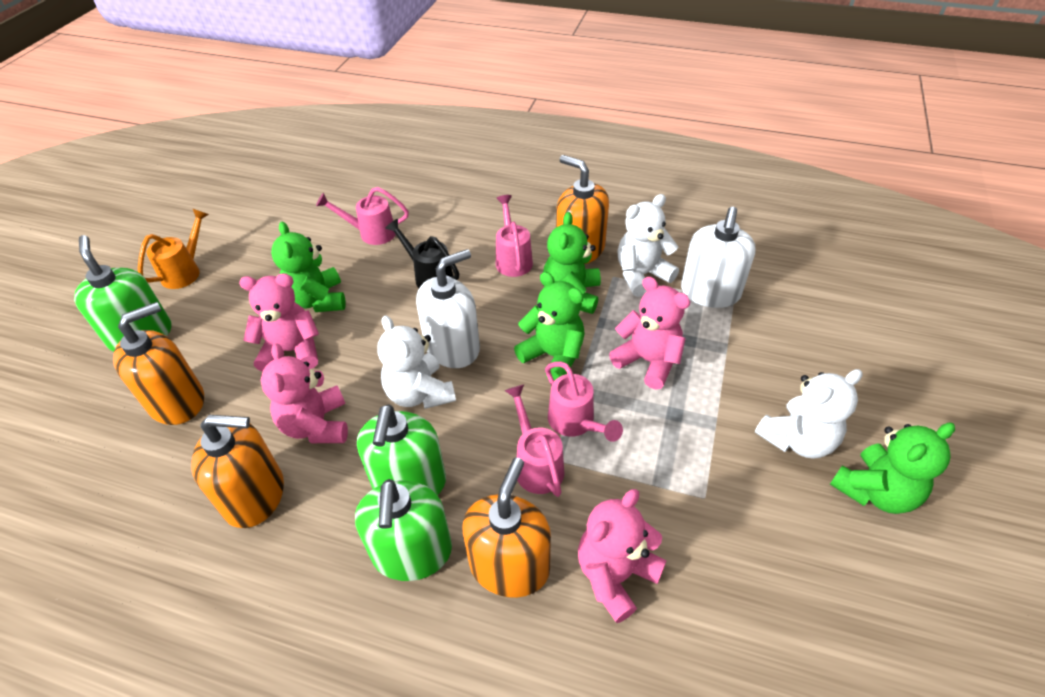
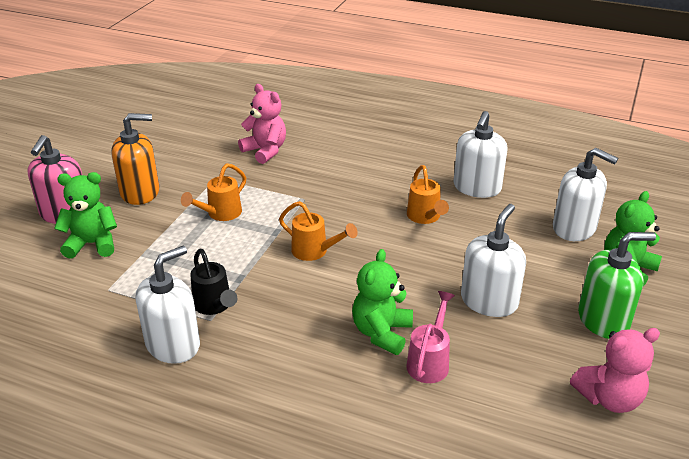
green soap dispenser: 3 -> 1
green teddy bear: 4 -> 3
orange soap dispenser: 4 -> 1
orange watering can: 1 -> 3
pink soap dispenser: 0 -> 1
pink teddy bear: 4 -> 2
pink watering can: 4 -> 1
white soap dispenser: 2 -> 4
white teddy bear: 3 -> 0

